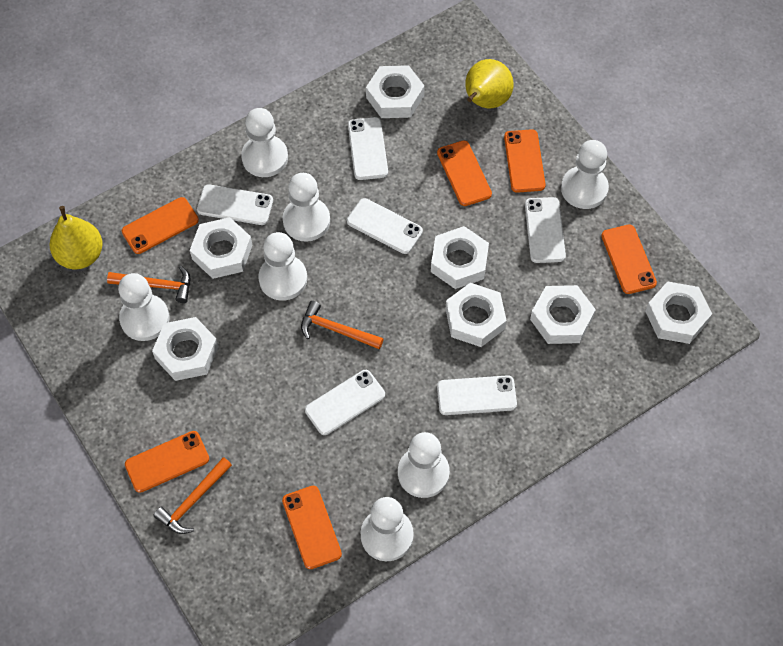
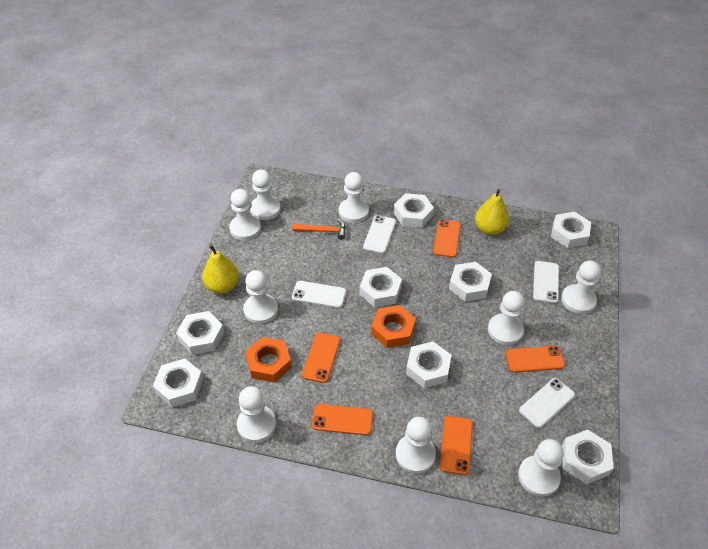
orange hammer: 3 -> 1
orange nut: 0 -> 2
orange phone: 6 -> 5
white nut: 7 -> 8
white pawn: 7 -> 9
white phone: 6 -> 4

